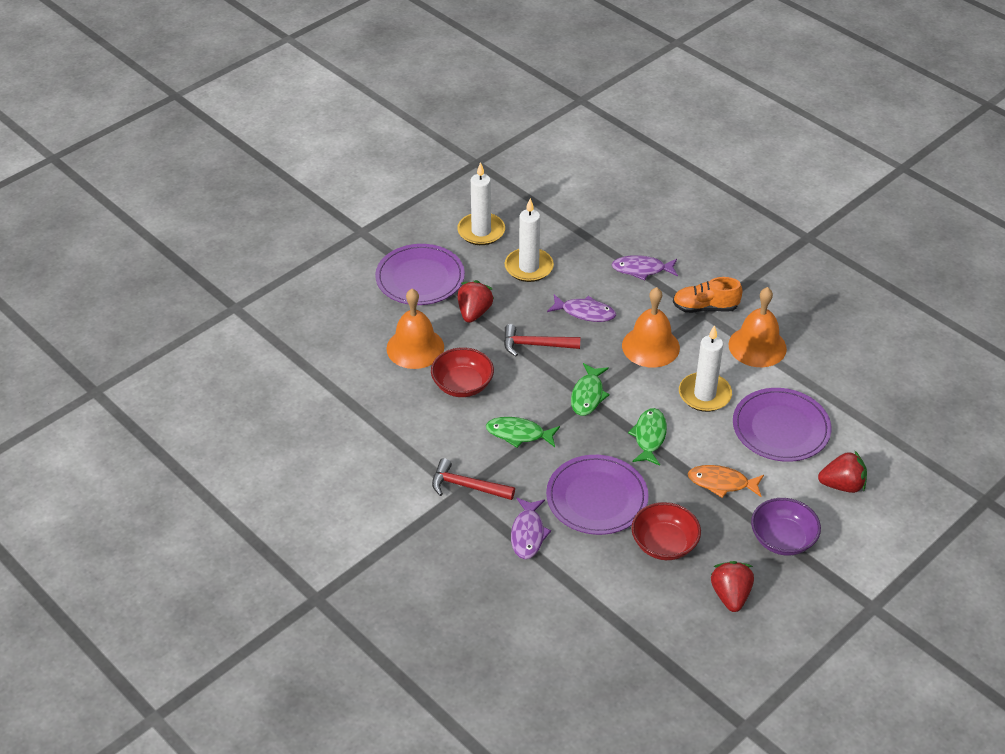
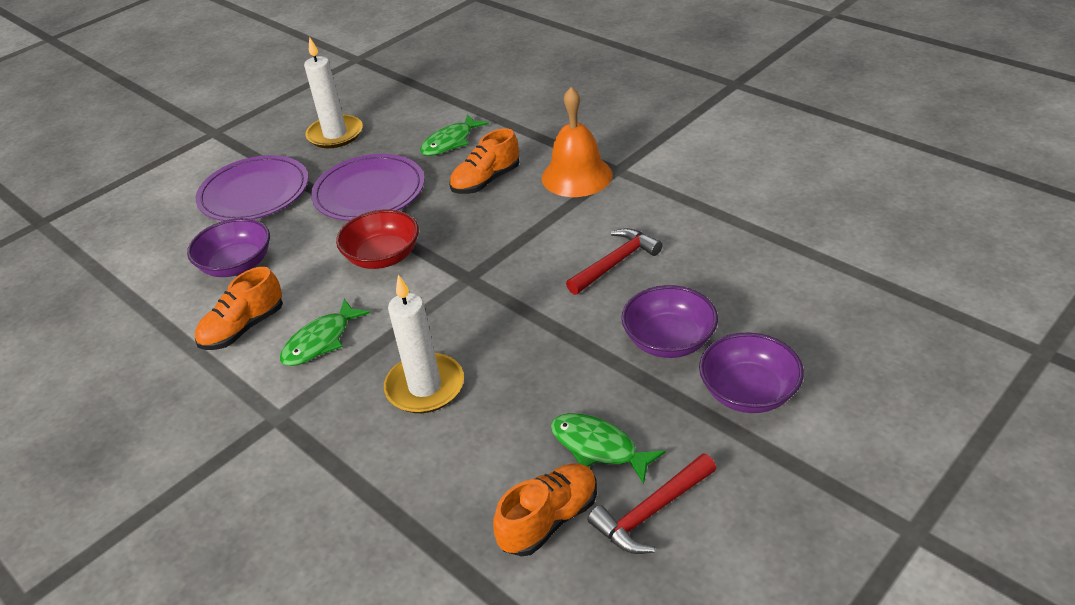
orange bell: 3 -> 1
orange fish: 1 -> 0
orange shoe: 1 -> 3
purple bowl: 1 -> 3
purple fish: 3 -> 0
purple plate: 3 -> 2
red bowl: 2 -> 1
red strawberry: 3 -> 0
white candle: 3 -> 2

